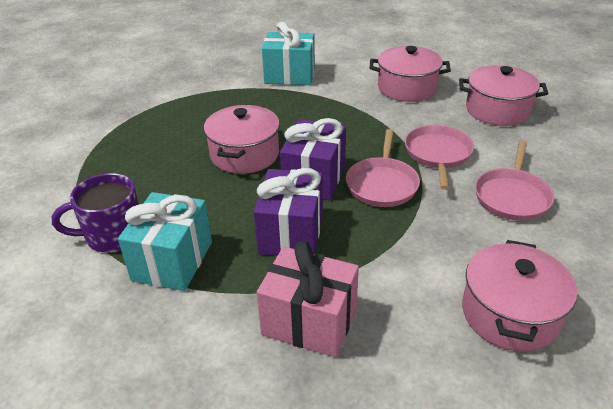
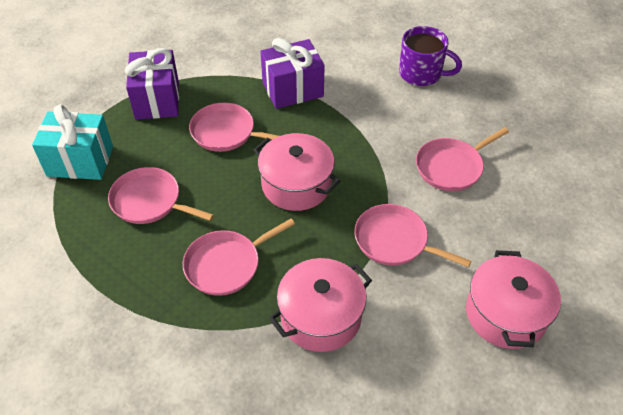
pink gift: 1 -> 0
pink pan: 3 -> 5
pink pot: 4 -> 3
turquoise gift: 2 -> 1

